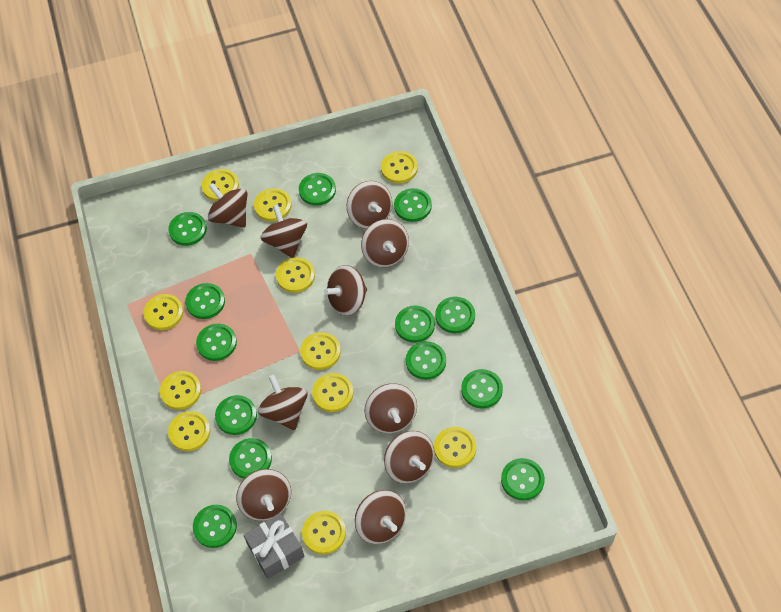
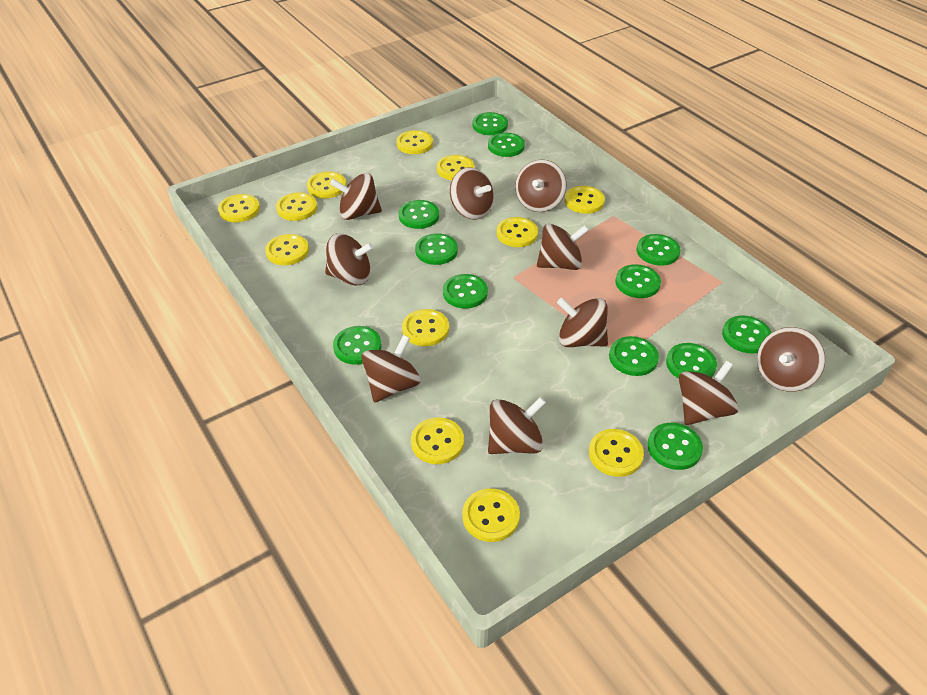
green button: 13 -> 12
grey gift: 1 -> 0
yellow button: 11 -> 12

